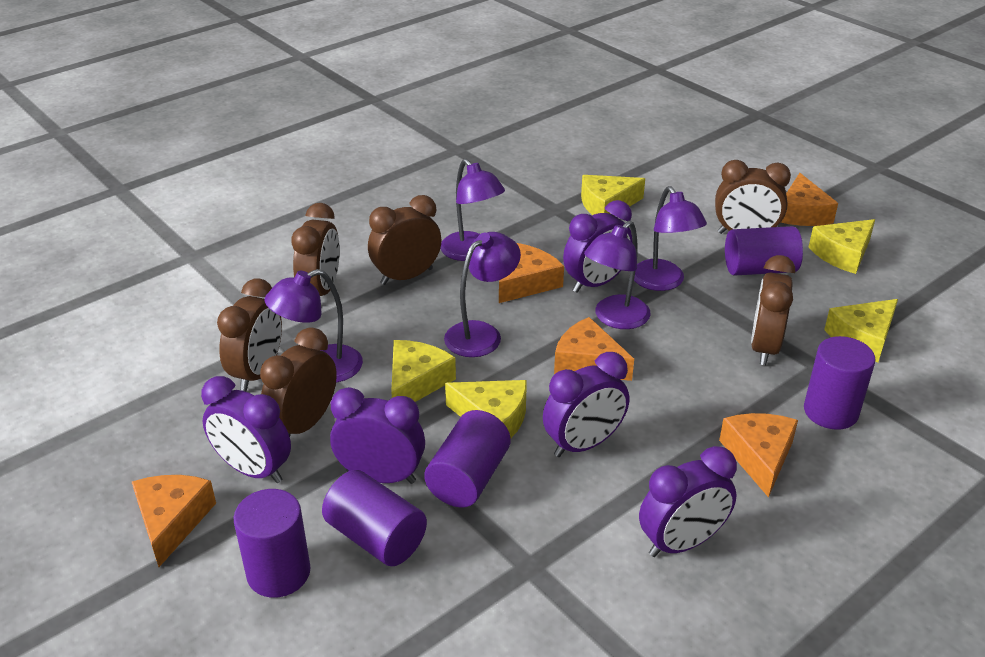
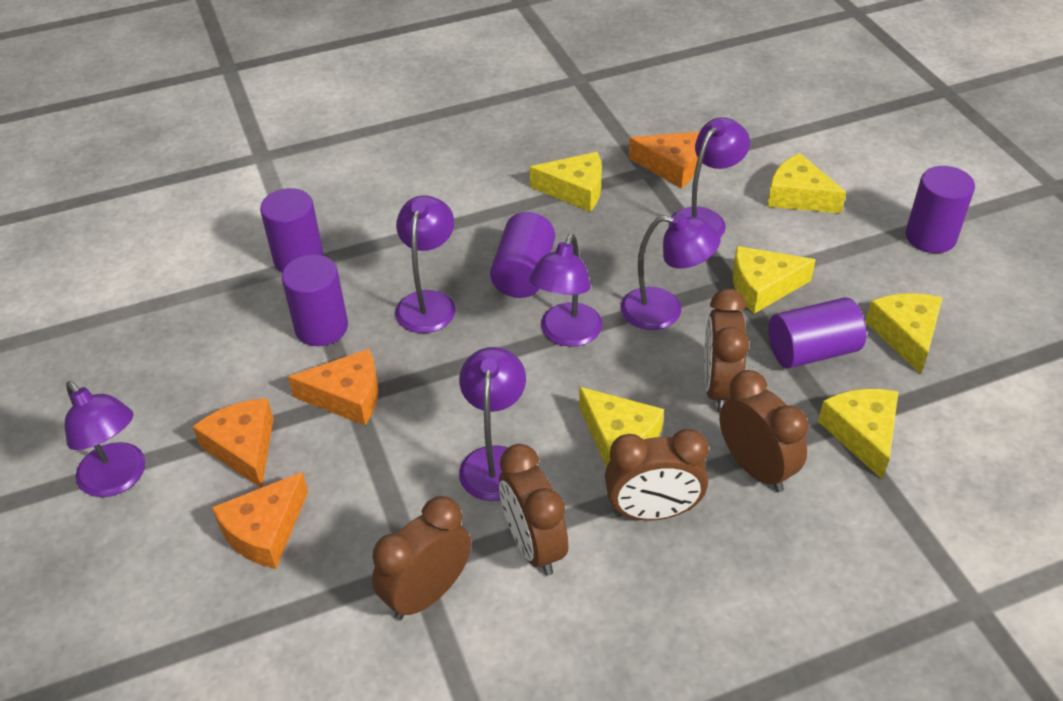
brown clock: 6 -> 5
orange cheese: 5 -> 4
purple clock: 5 -> 0
purple lamp: 5 -> 6
yellow cheese: 5 -> 6

